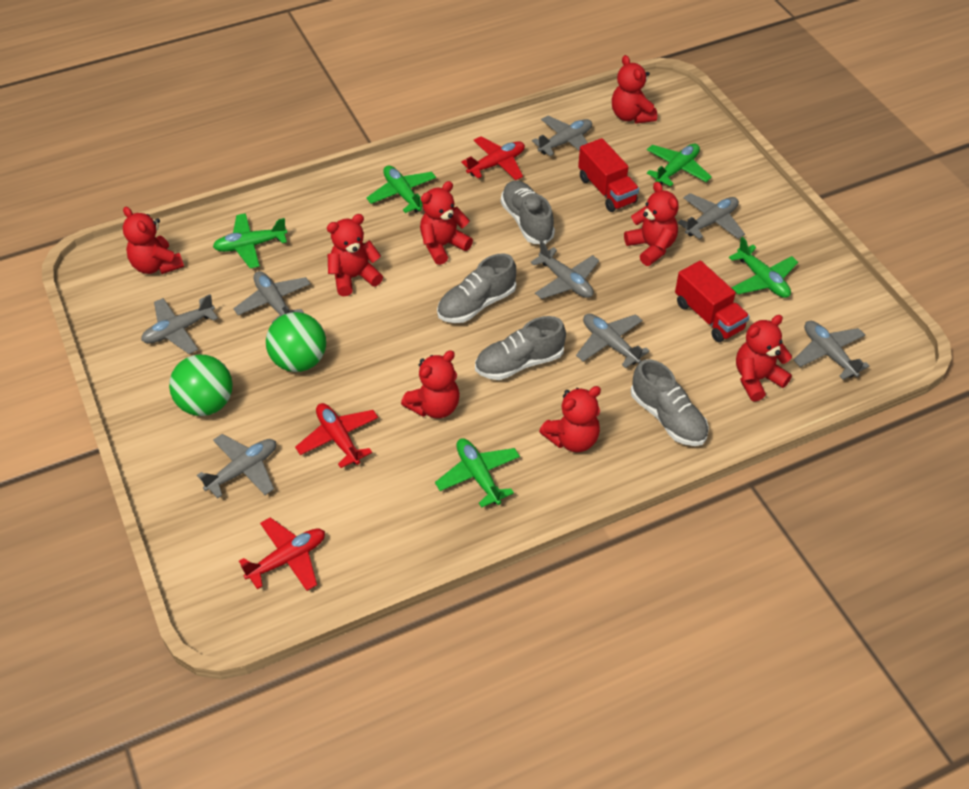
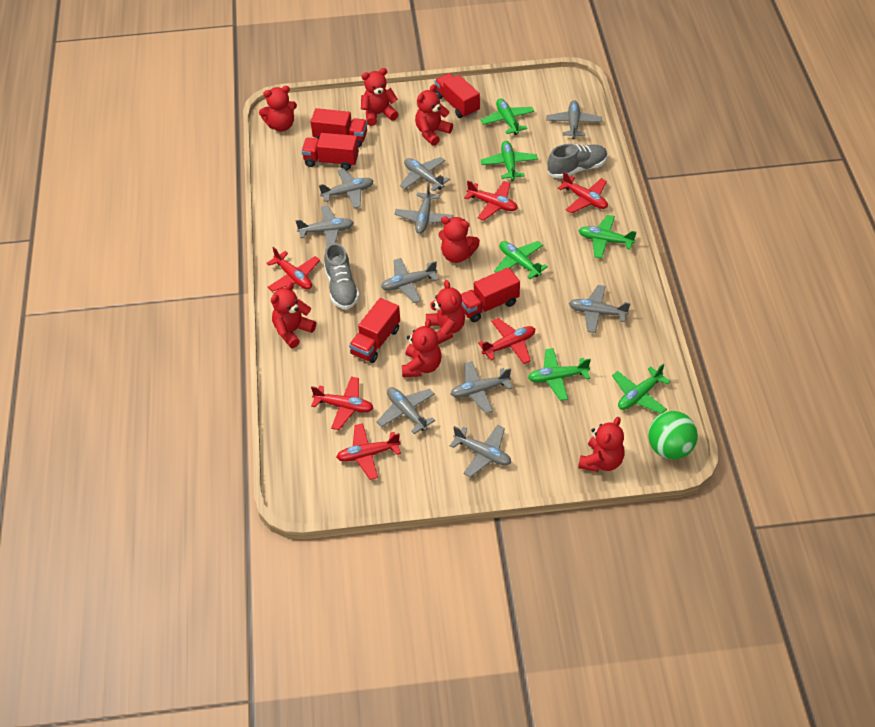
green ball: 2 -> 1
green plane: 5 -> 6
grey plane: 8 -> 10
grey shoe: 4 -> 2
red plane: 3 -> 6
red truck: 2 -> 5

